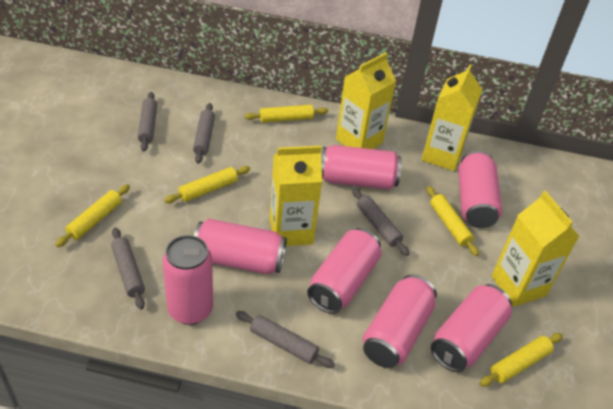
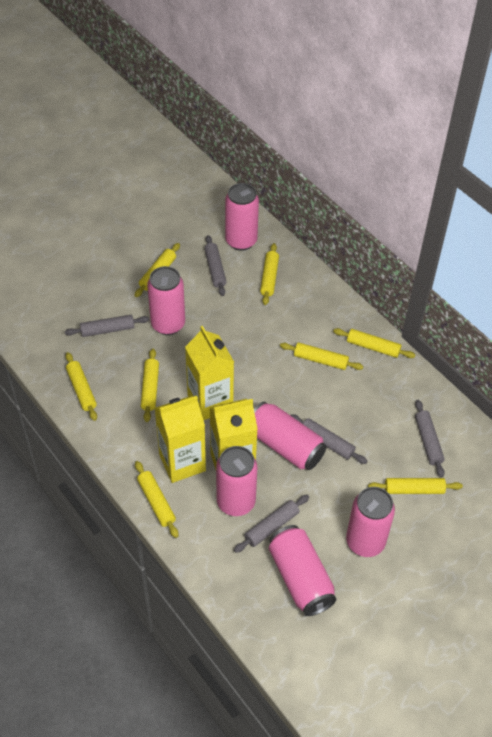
pink can: 7 -> 6
yellow carton: 4 -> 3
yellow rolling pin: 5 -> 8

